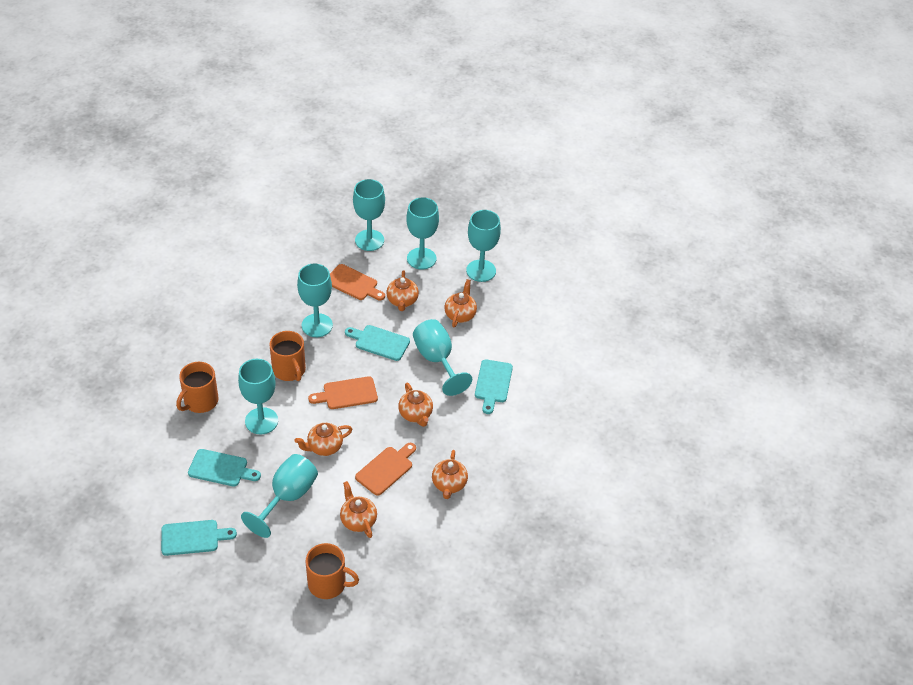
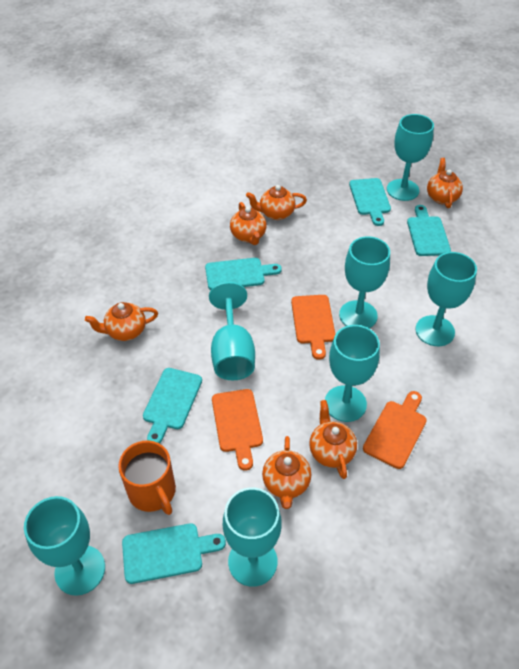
orange mug: 3 -> 1
turquoise cutting board: 4 -> 5

